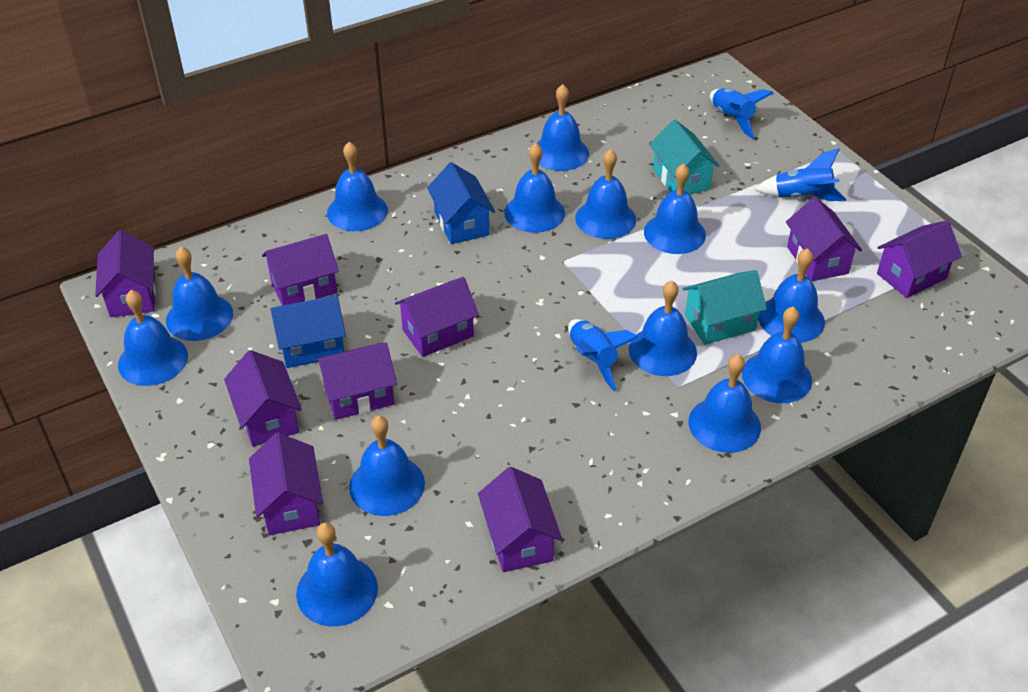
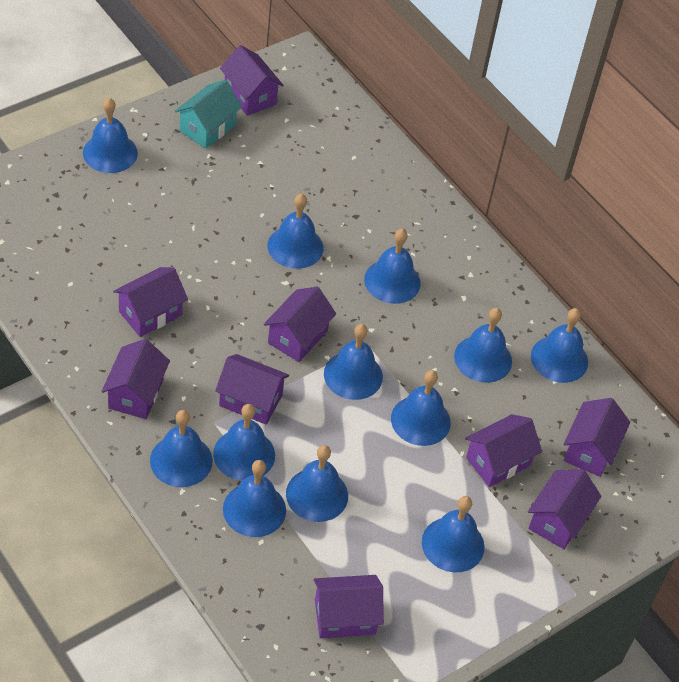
blue bell: 13 -> 12
blue house: 2 -> 0
blue rocket: 3 -> 0
turquoise house: 2 -> 1

